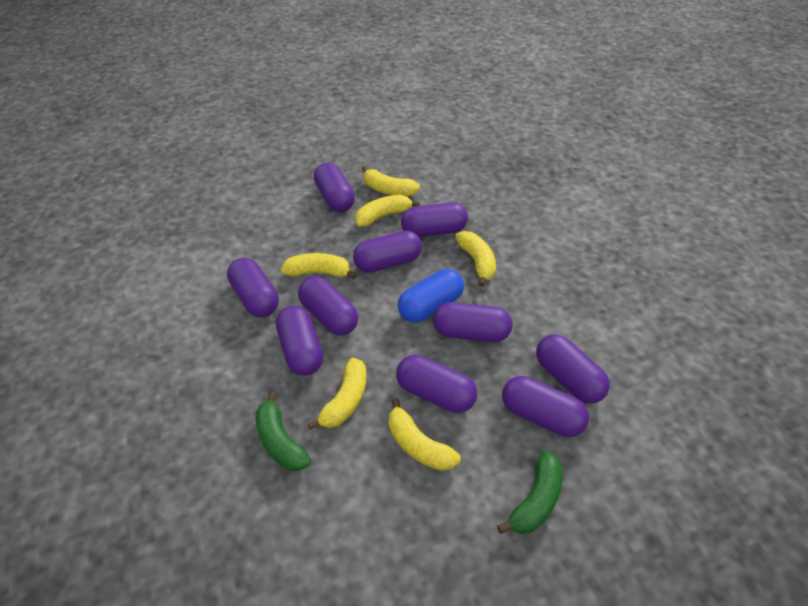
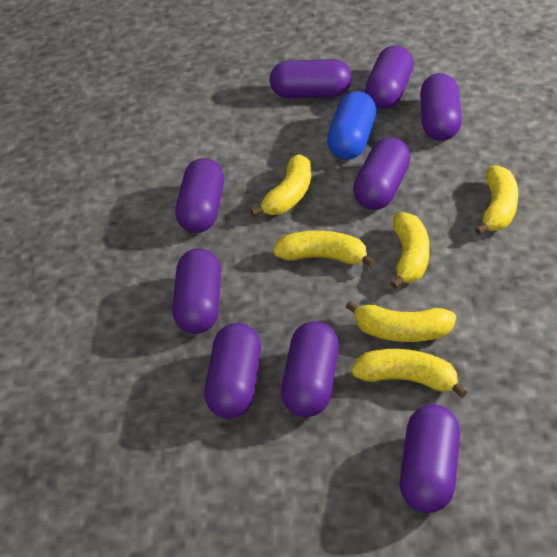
green banana: 2 -> 0
purple capsule: 10 -> 9

